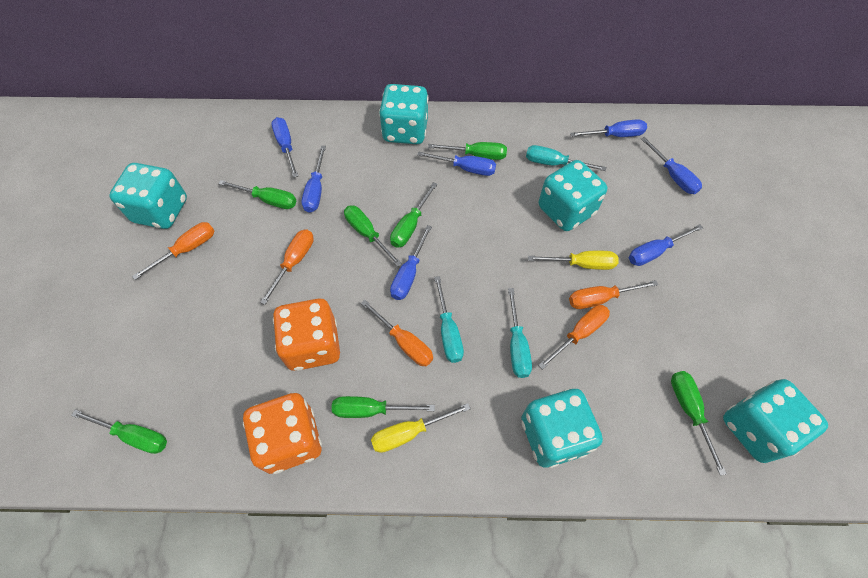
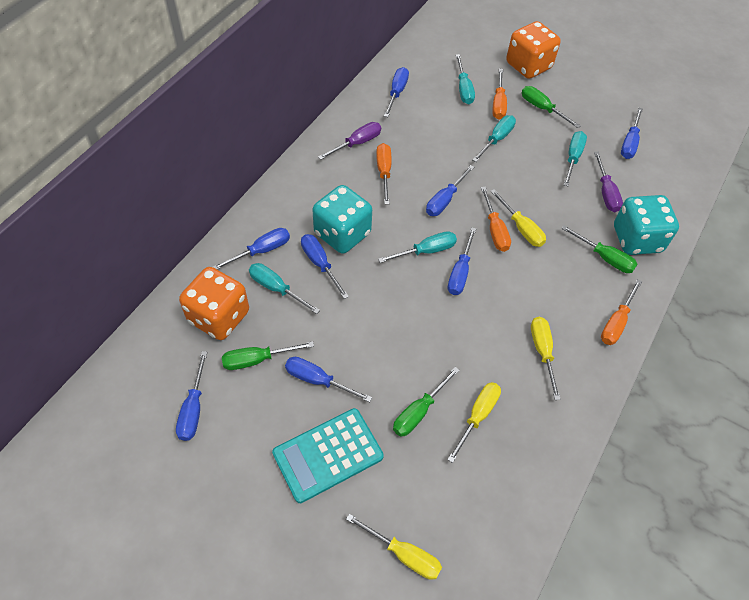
blue screwdriver: 7 -> 8
green screwdriver: 7 -> 4
orange screwdriver: 5 -> 4
purple screwdriver: 0 -> 2
turquoise calculator: 0 -> 1
turquoise dice: 5 -> 2
turquoise screwdriver: 3 -> 5
yellow screwdriver: 2 -> 4

